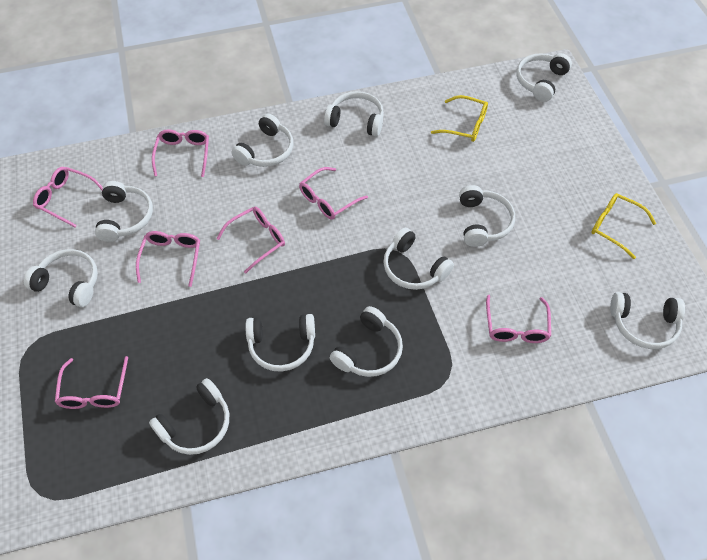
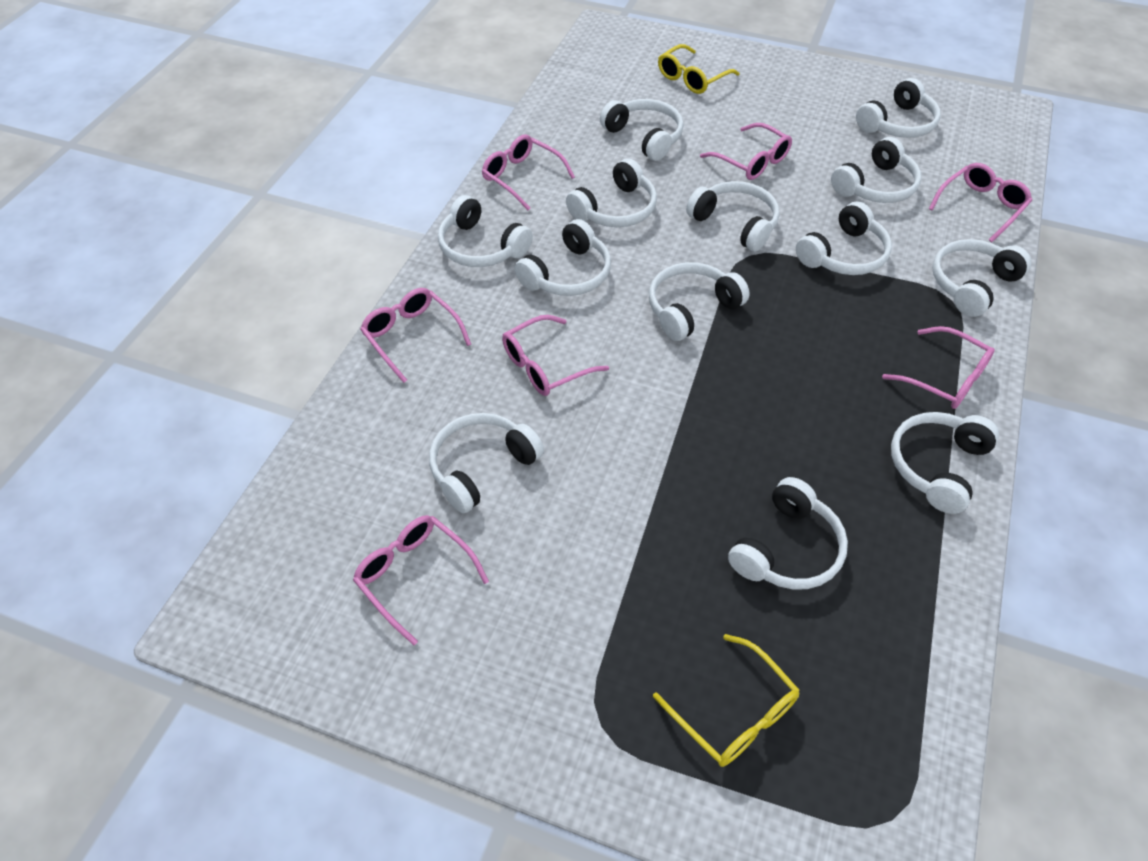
white headphones: 11 -> 13

